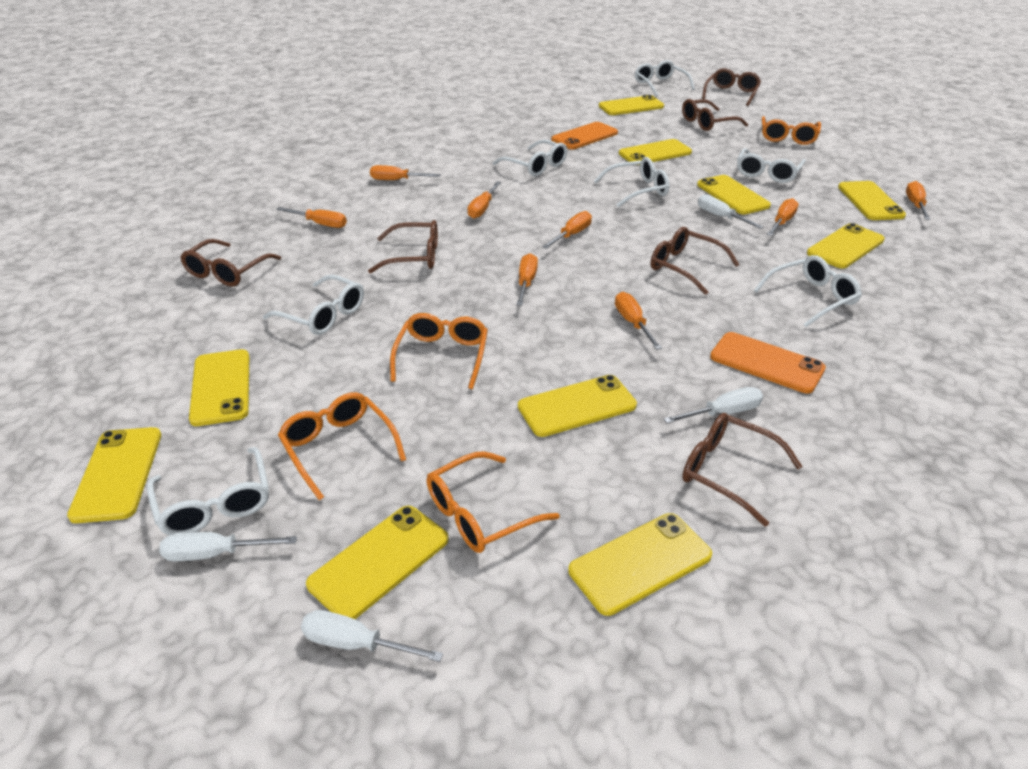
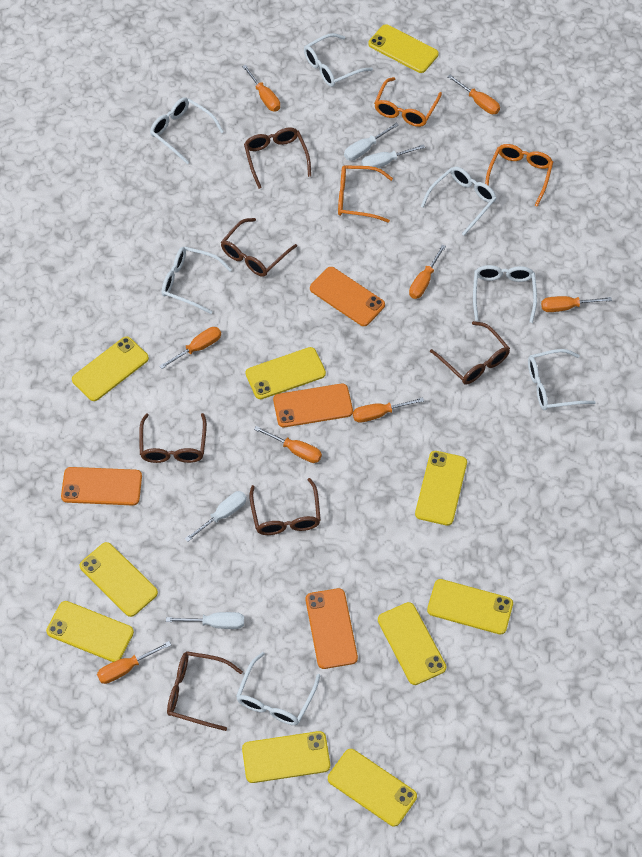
orange glasses: 4 -> 3
orange phone: 2 -> 4

